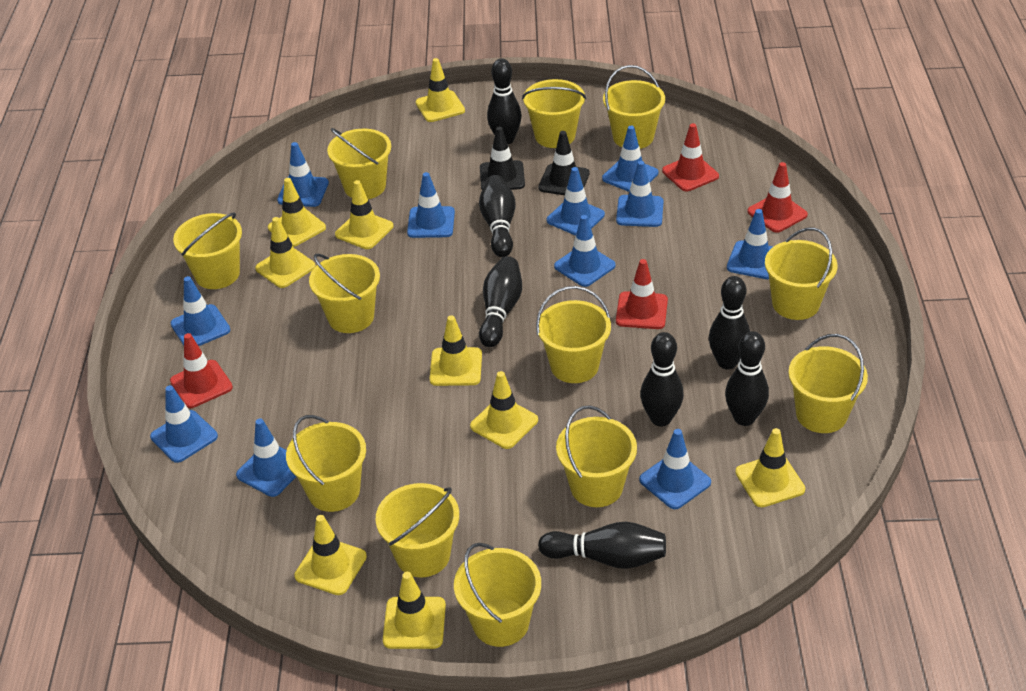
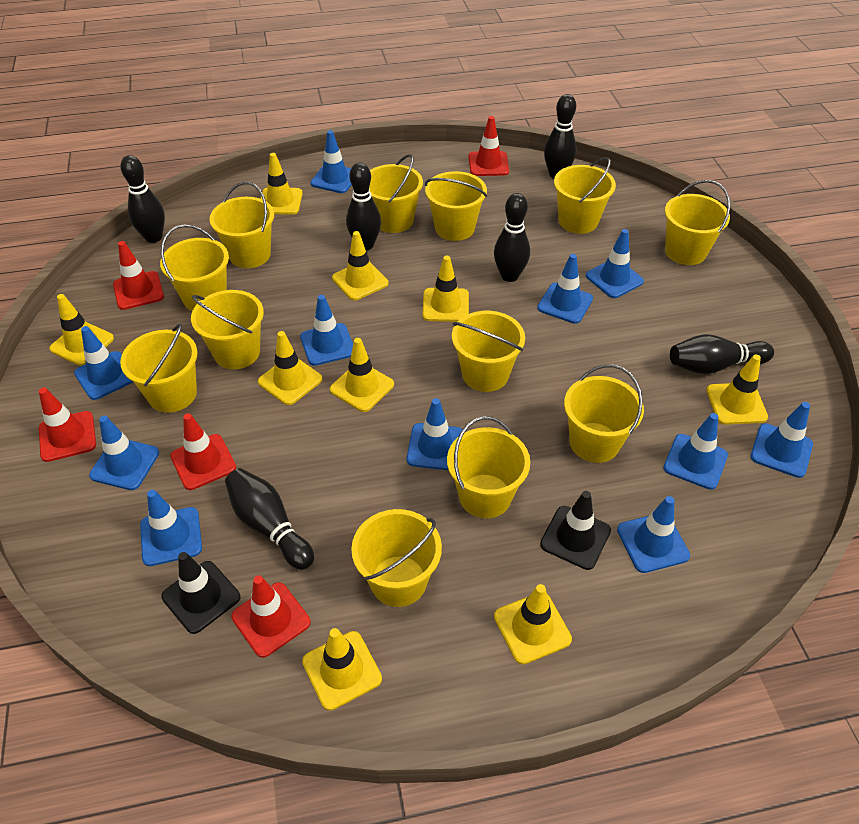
black bowling pin: 7 -> 6
red traffic cone: 4 -> 5

